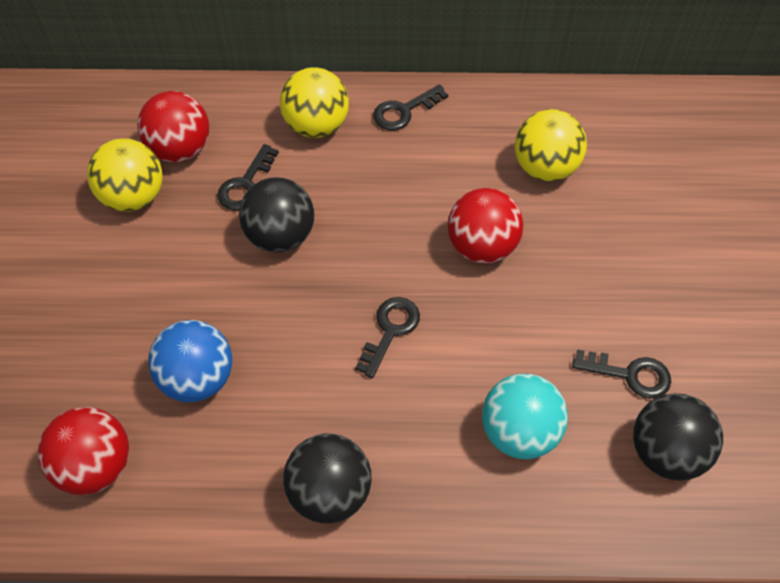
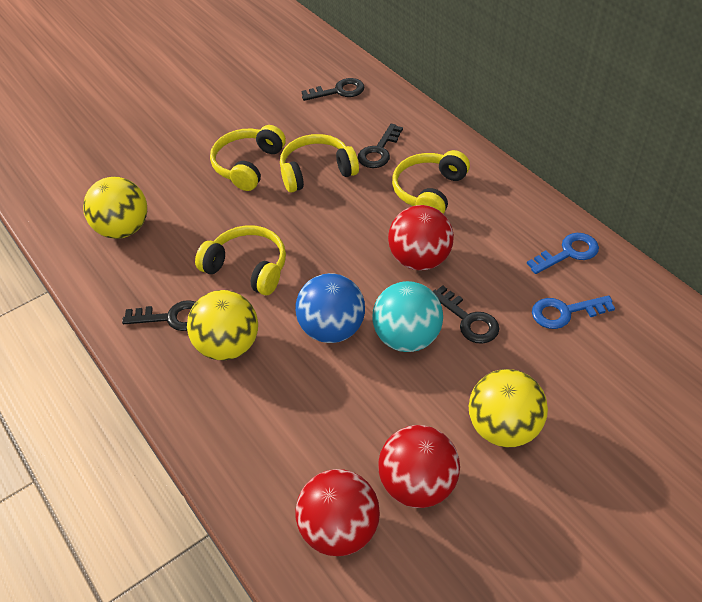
black ball: 3 -> 0
blue key: 0 -> 2
yellow headphones: 0 -> 4

